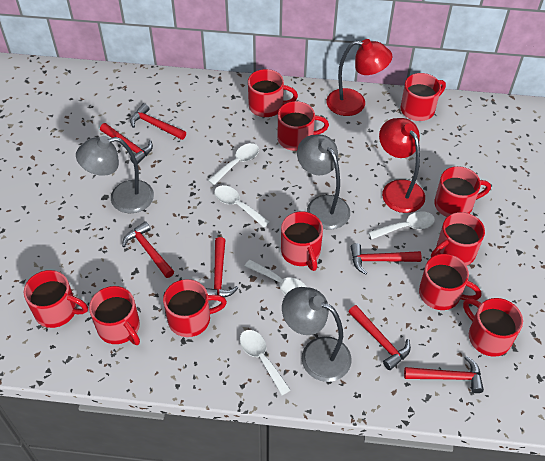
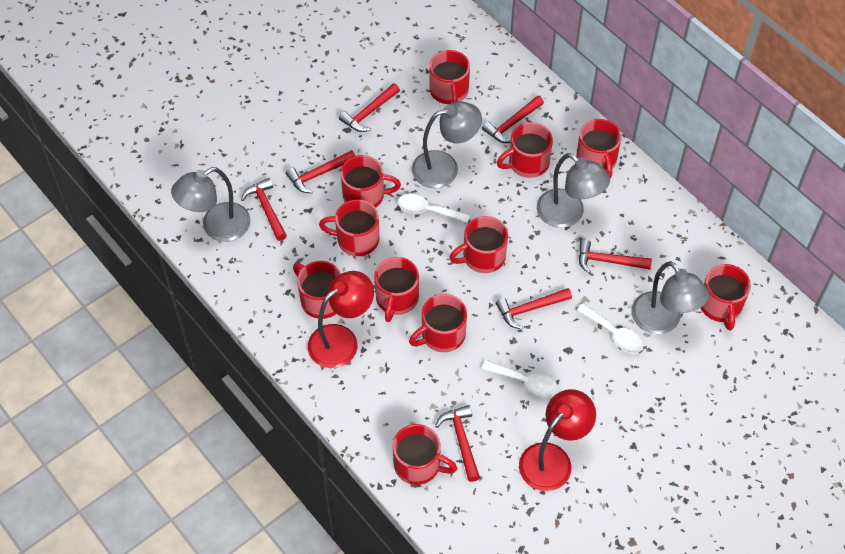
grey lamp: 3 -> 4
white spoon: 5 -> 3

